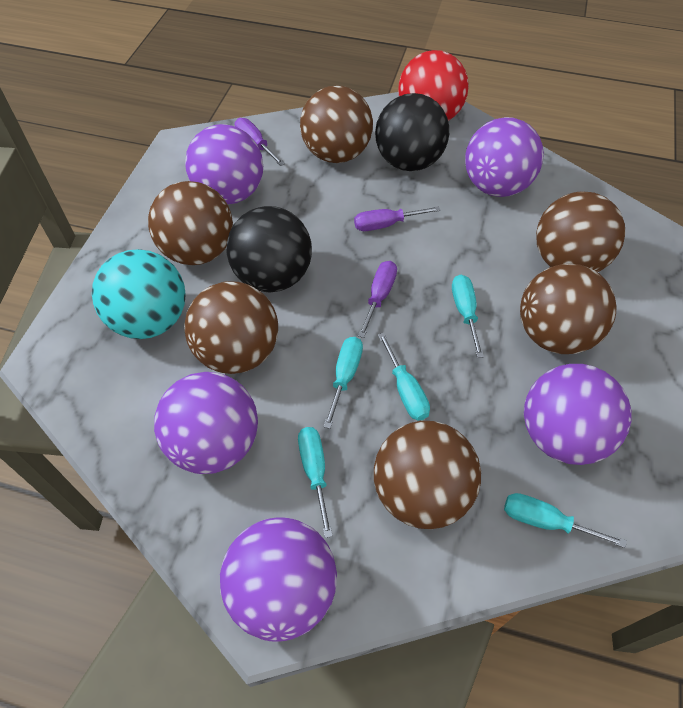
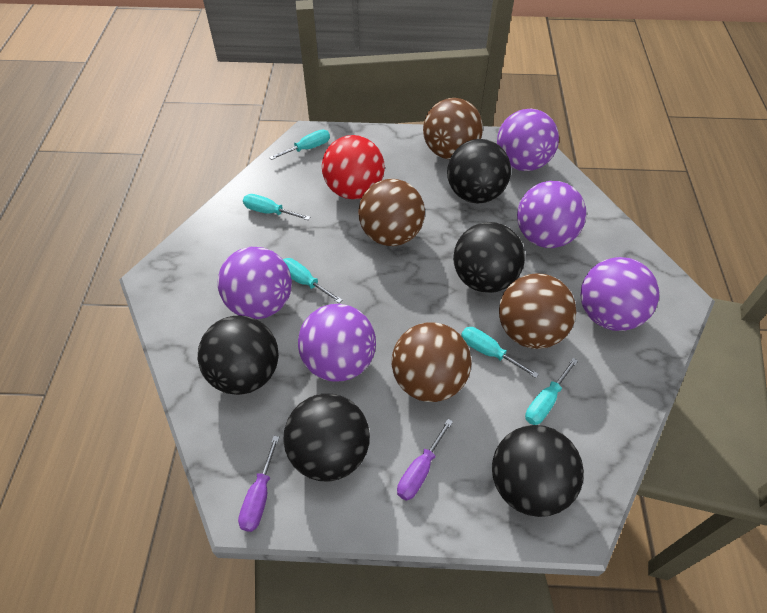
black ball: 2 -> 5
brown ball: 6 -> 4
purple screwdriver: 3 -> 2
turquoise ball: 1 -> 0

